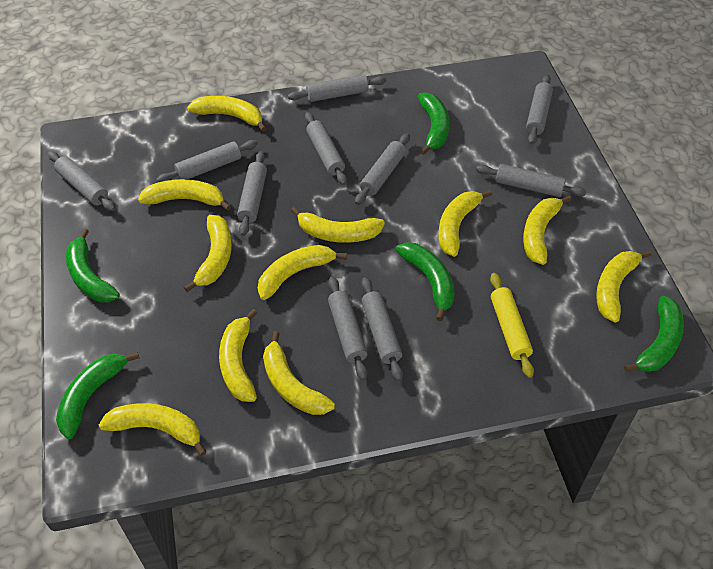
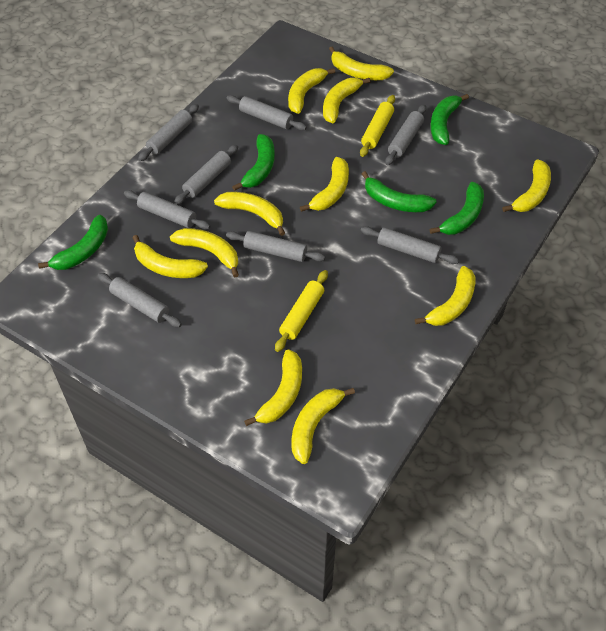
grey rolling pin: 10 -> 8
yellow rolling pin: 1 -> 2

